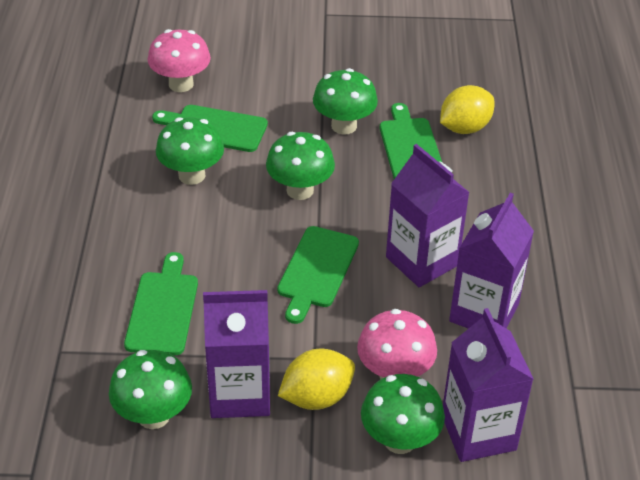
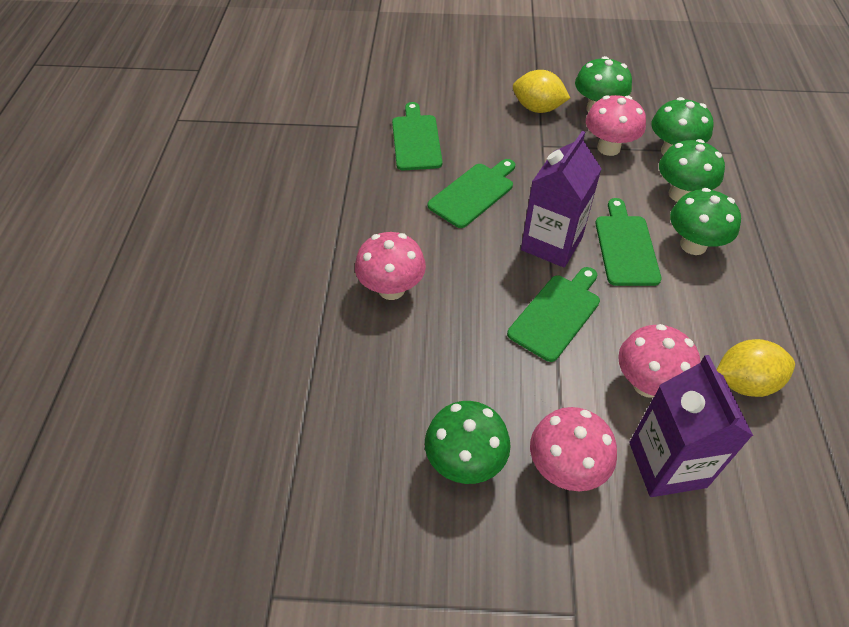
pink mushroom: 2 -> 4
purple carton: 4 -> 2

